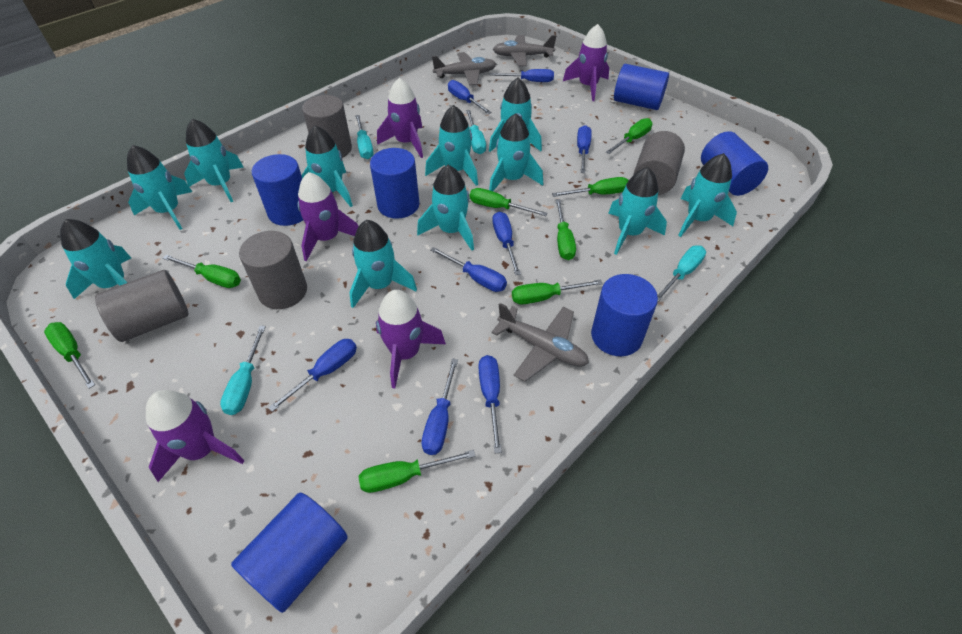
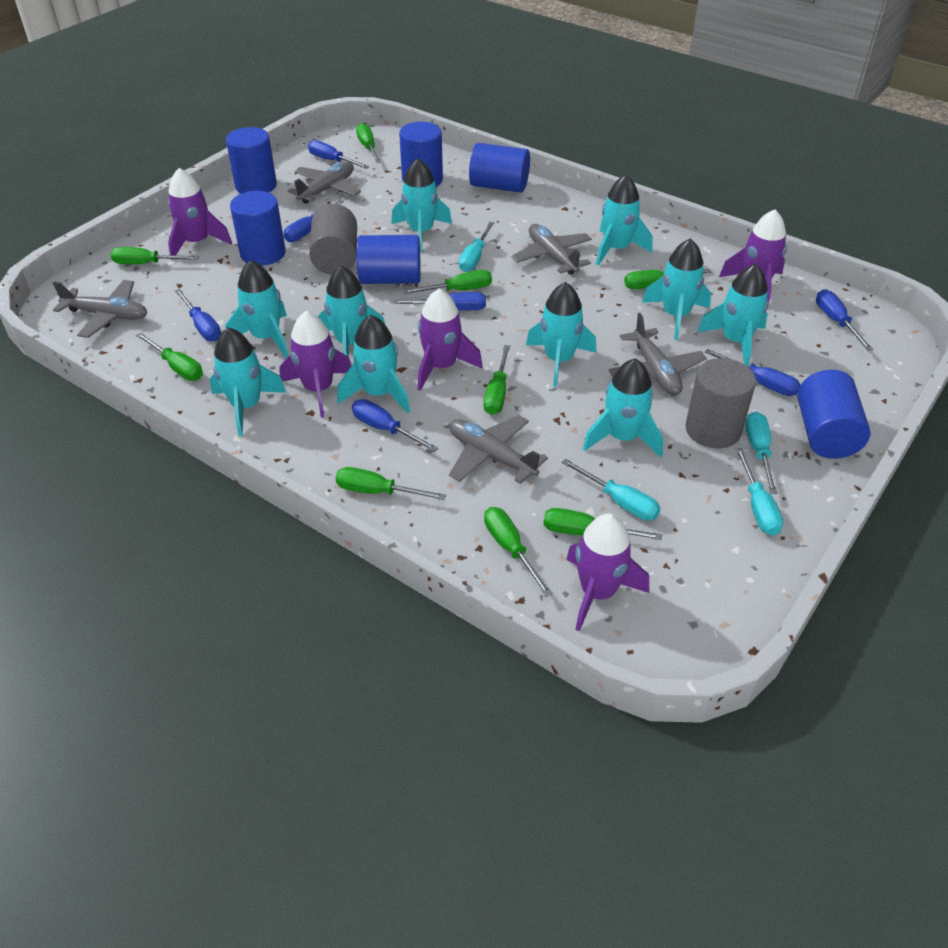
blue screwdriver: 8 -> 7
green screwdriver: 8 -> 9
grey cylinder: 4 -> 2
grey plane: 3 -> 5
turquoise rocket: 11 -> 10

